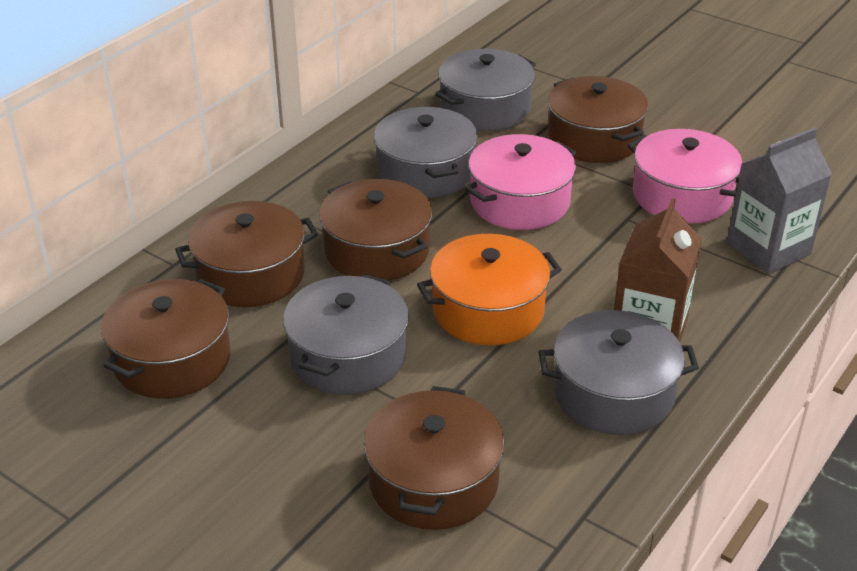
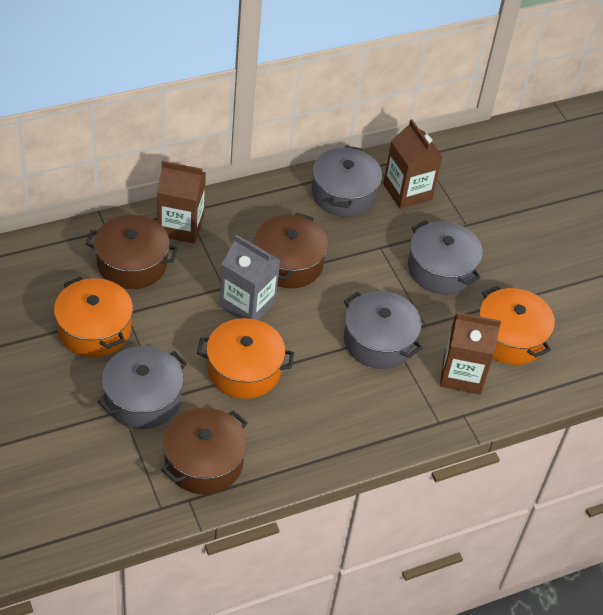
brown carton: 1 -> 3
brown pot: 5 -> 3
orange pot: 1 -> 3
pink pot: 2 -> 0

